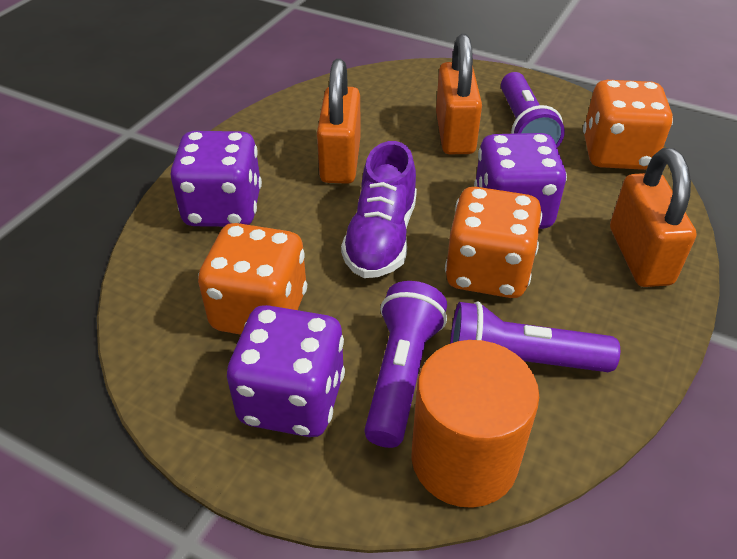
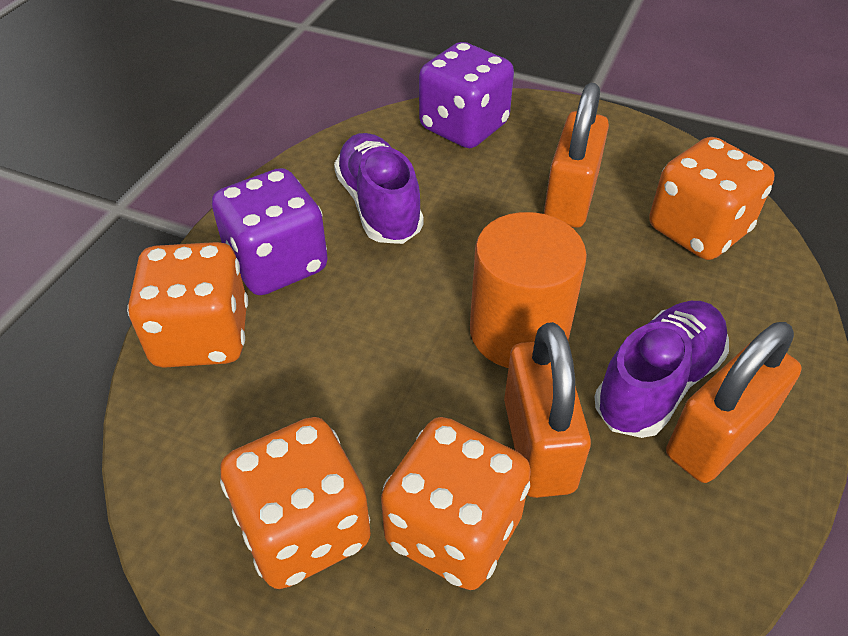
orange dice: 3 -> 4
purple dice: 3 -> 2
purple flashlight: 3 -> 0
purple shoe: 1 -> 2

